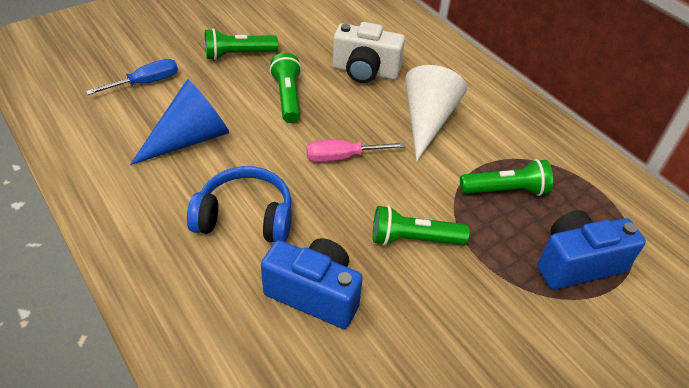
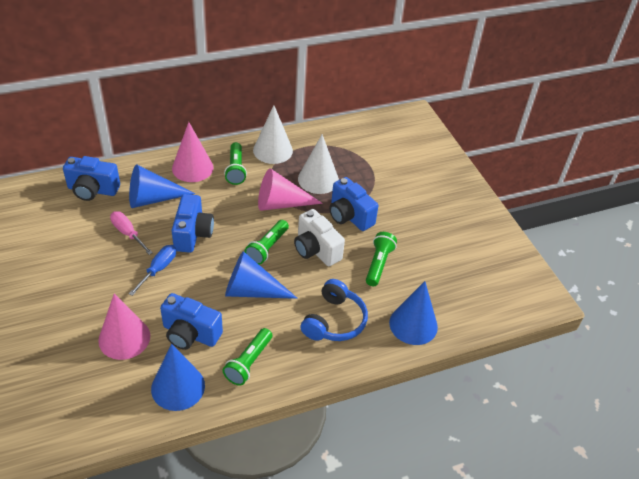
blue camera: 2 -> 4
blue cone: 1 -> 4
pink cone: 0 -> 3
white cone: 1 -> 2

